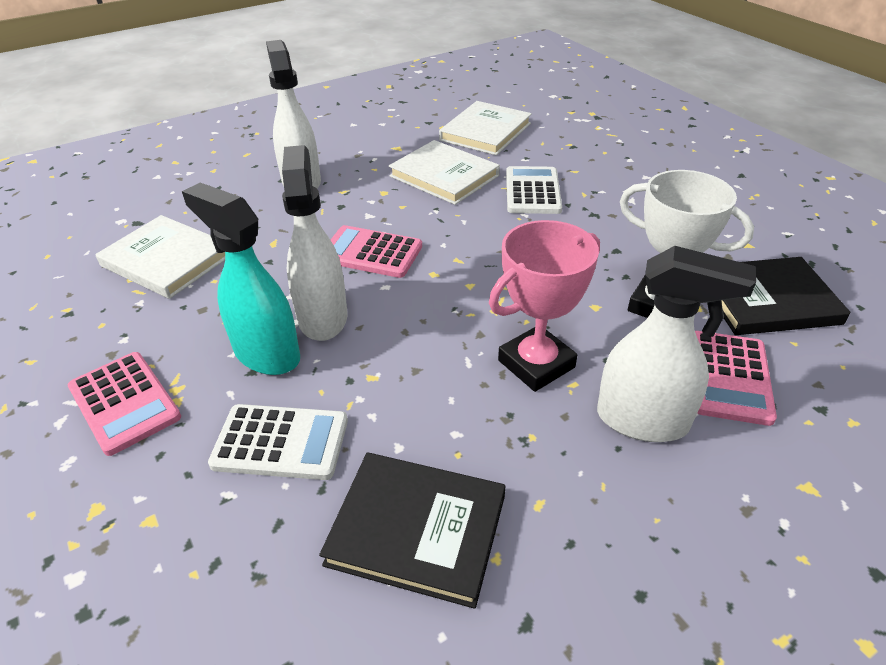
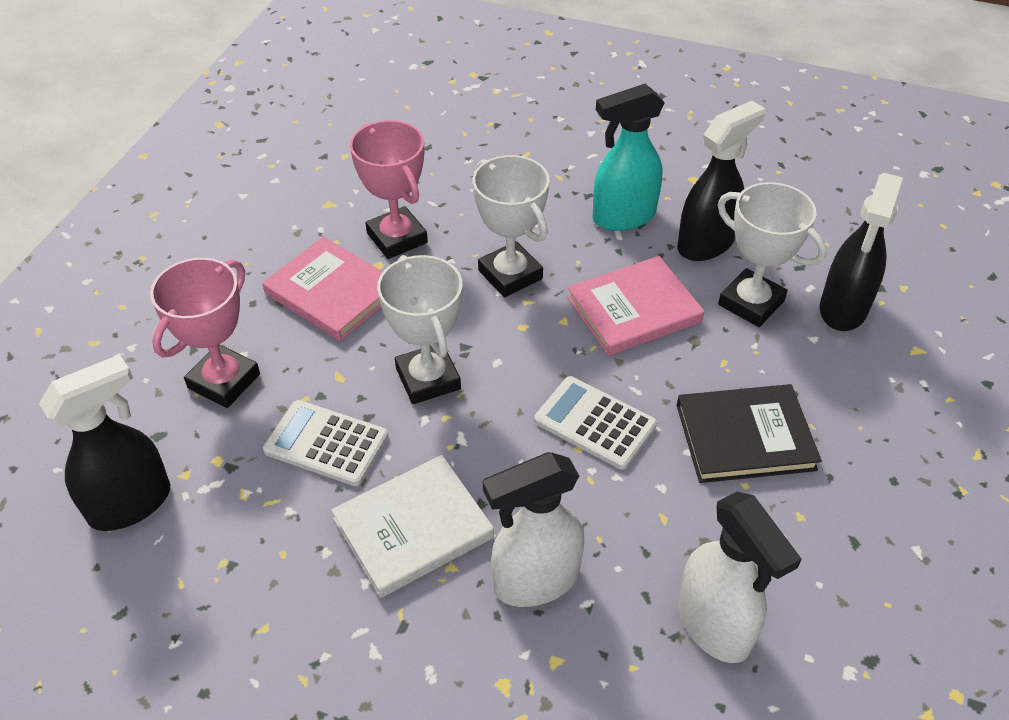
black book: 2 -> 1
black spray bottle: 0 -> 3
pink book: 0 -> 2
pink calculator: 3 -> 0
pink trophy: 1 -> 2
white book: 3 -> 1
white spray bottle: 3 -> 2
white trophy: 1 -> 3

